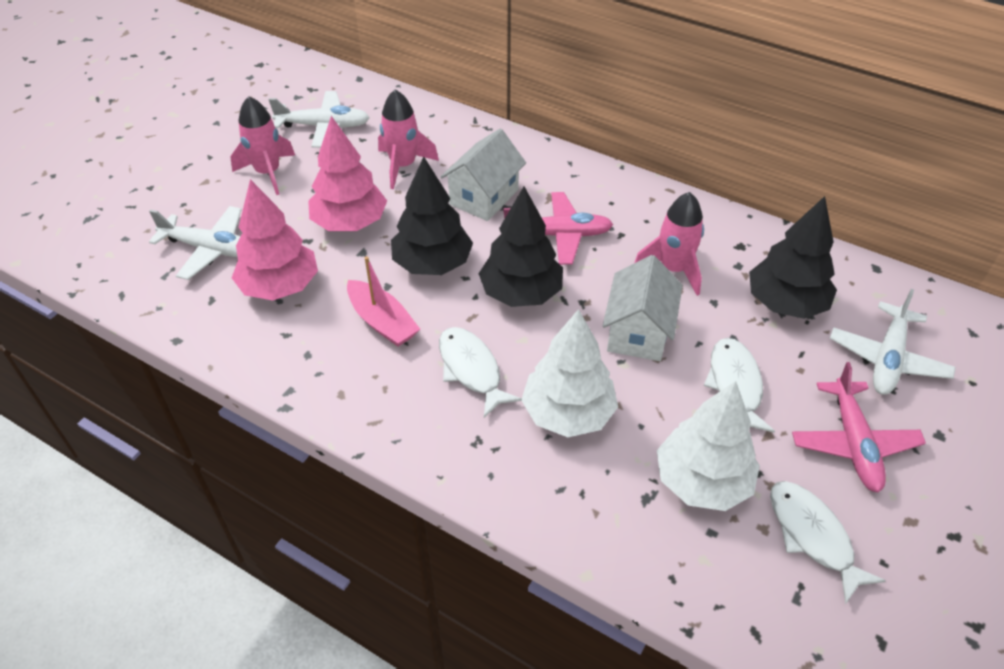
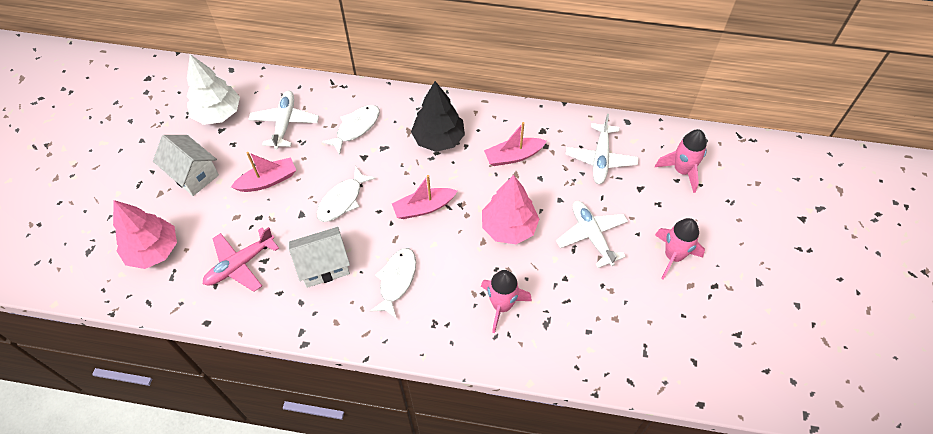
black tree: 3 -> 1
pink boat: 1 -> 3
pink plane: 2 -> 1
white tree: 2 -> 1

